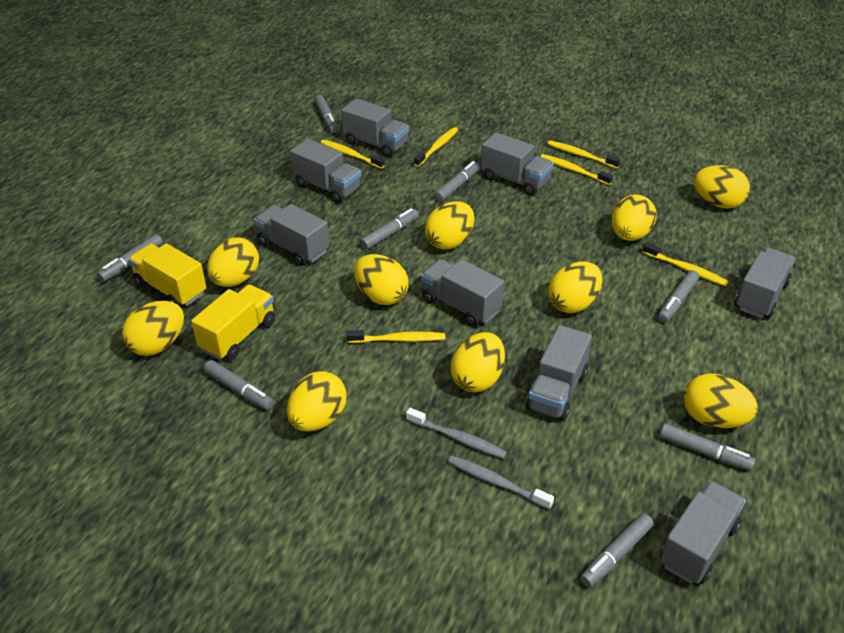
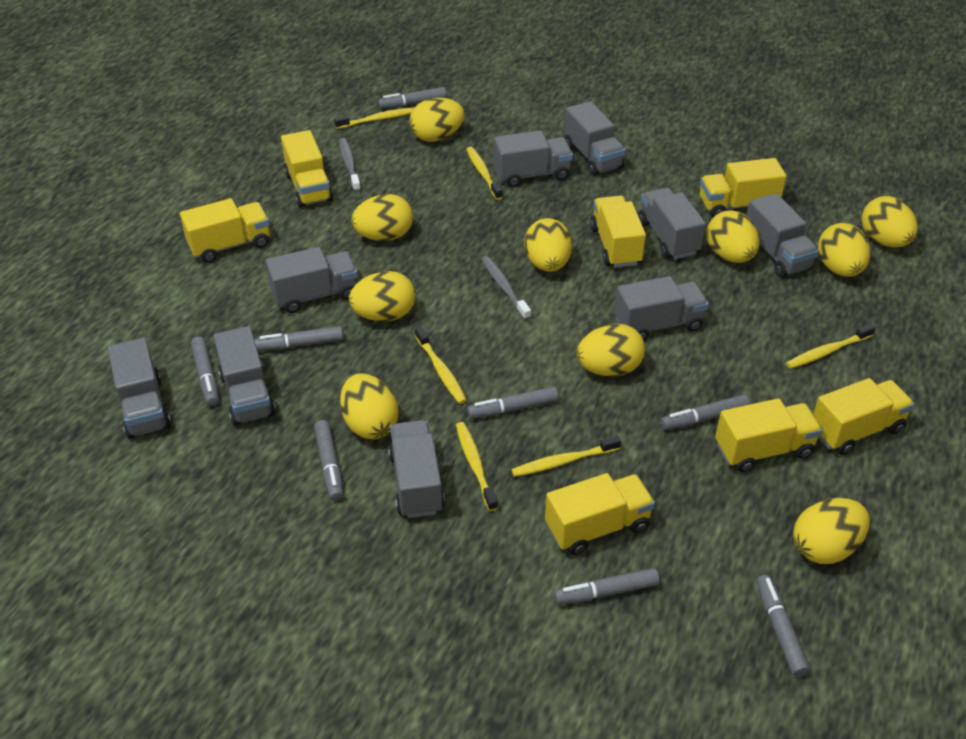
grey truck: 8 -> 9
yellow truck: 2 -> 7

